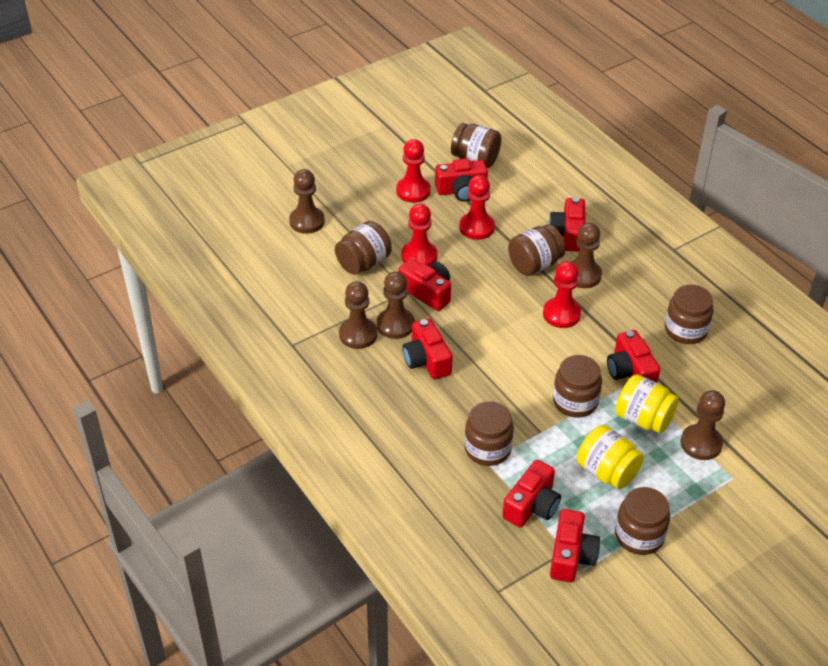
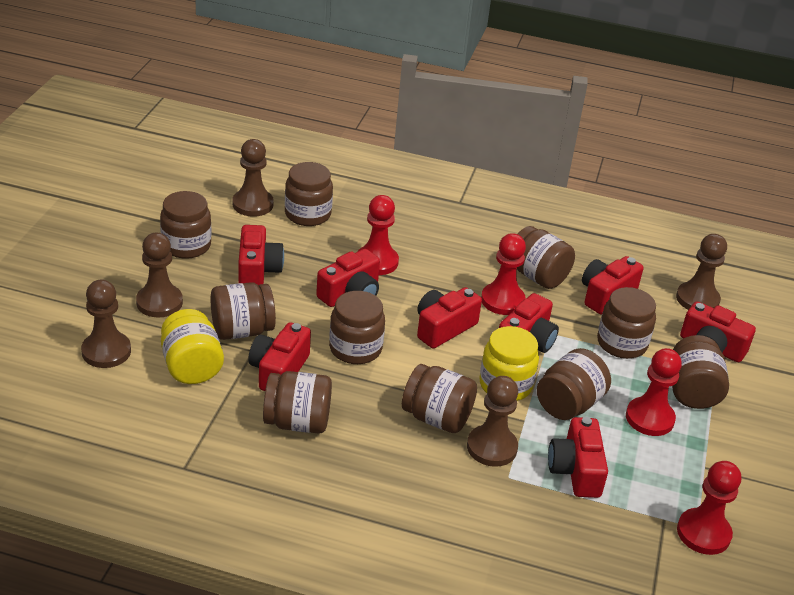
brown jar: 7 -> 10
red camera: 7 -> 8

